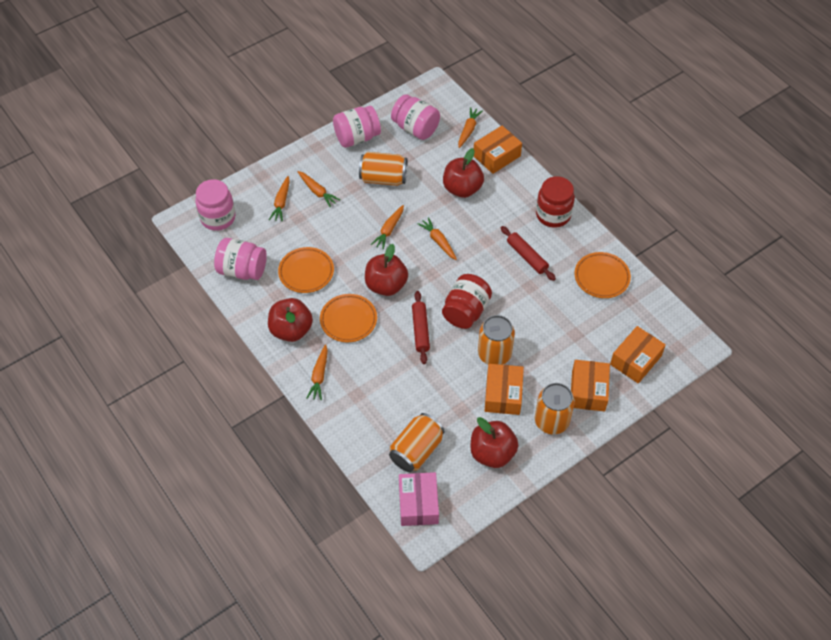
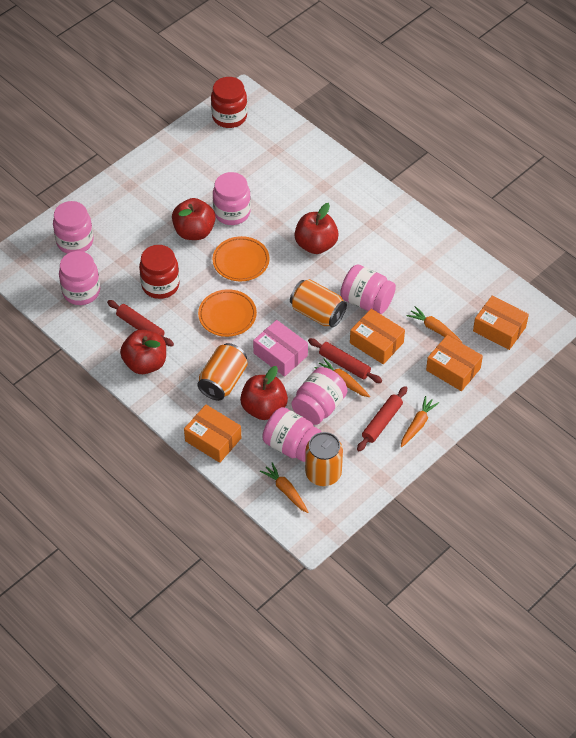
orange can: 4 -> 3
orange carrot: 6 -> 4
orange plate: 3 -> 2
pink jar: 4 -> 6
red rolling pin: 2 -> 3

